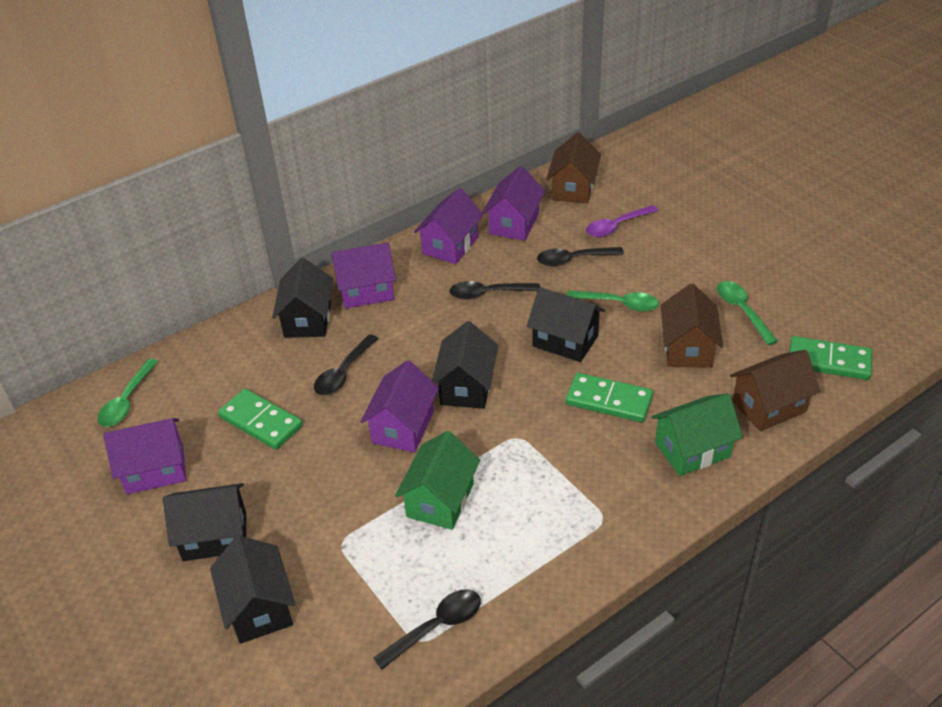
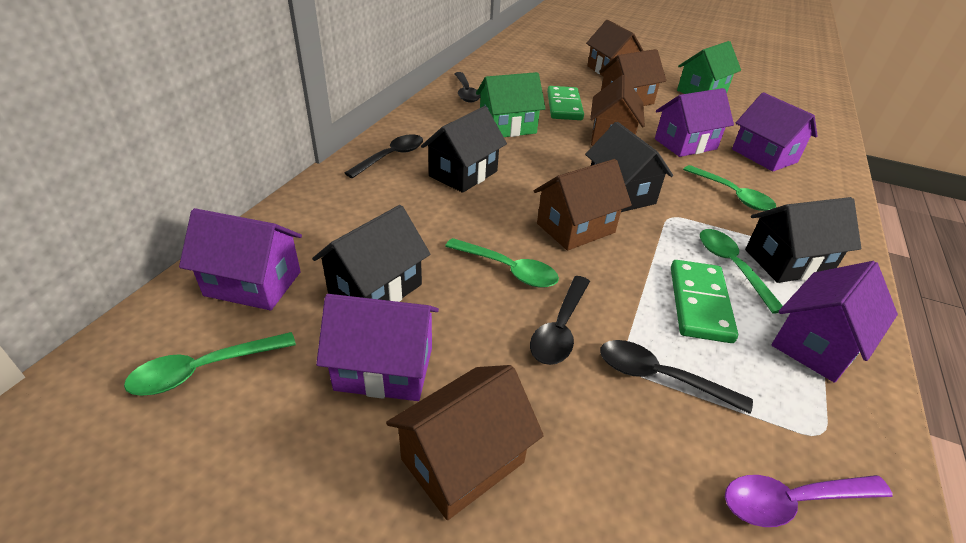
black house: 5 -> 4
brown house: 3 -> 5
green domino: 3 -> 2
green spoon: 3 -> 4

